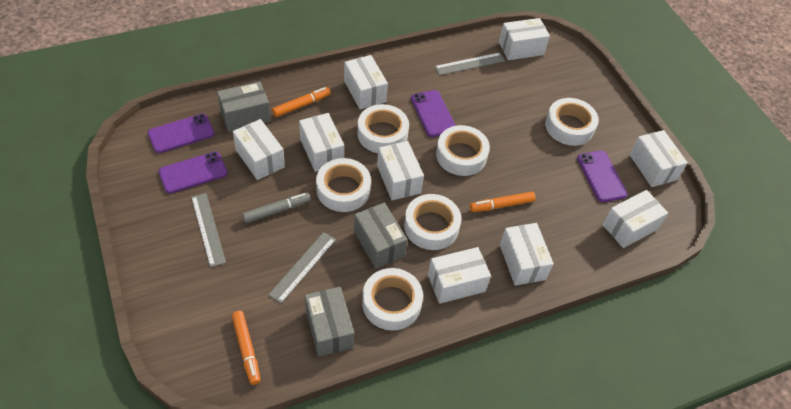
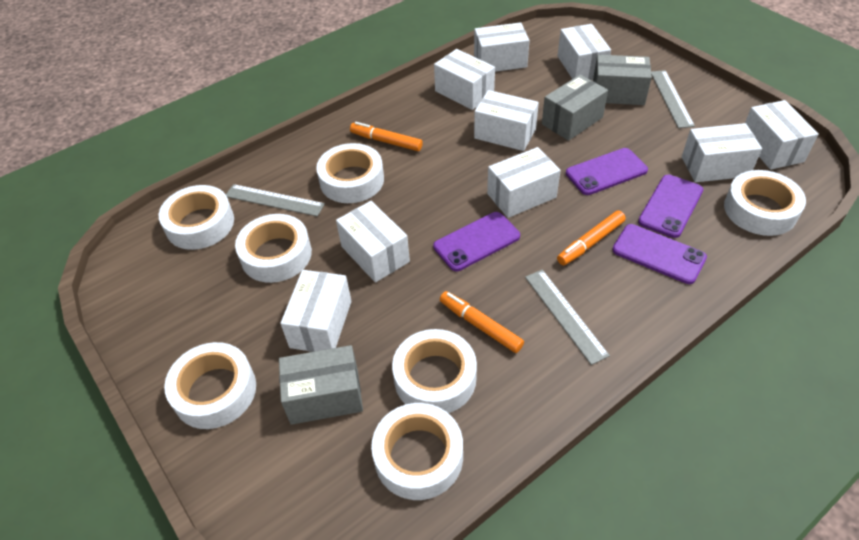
grey marker: 1 -> 0
white tape: 6 -> 7

